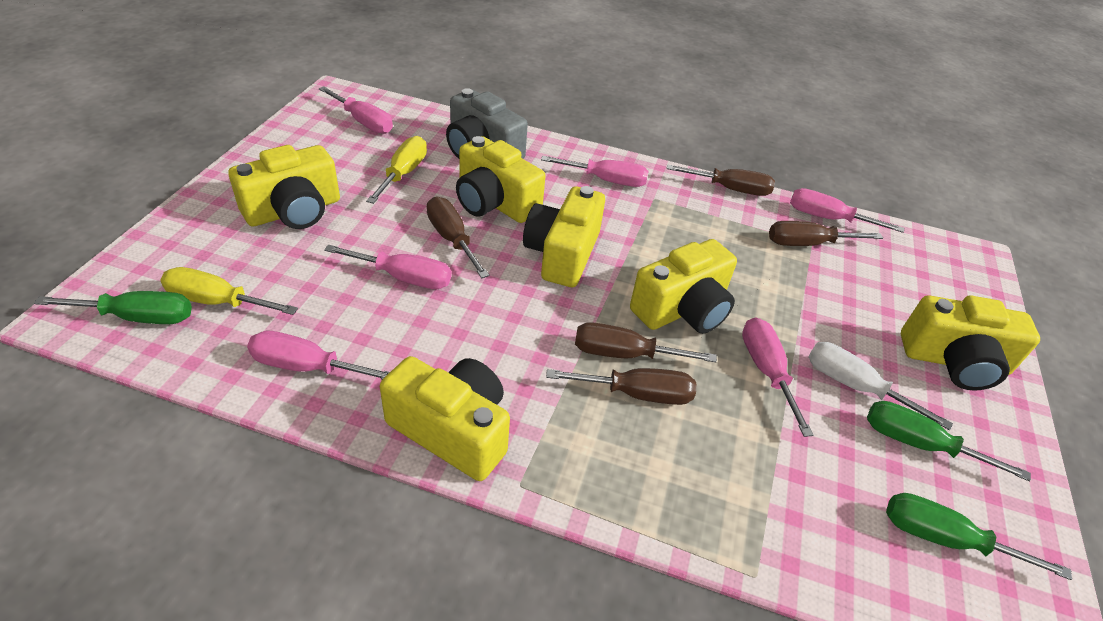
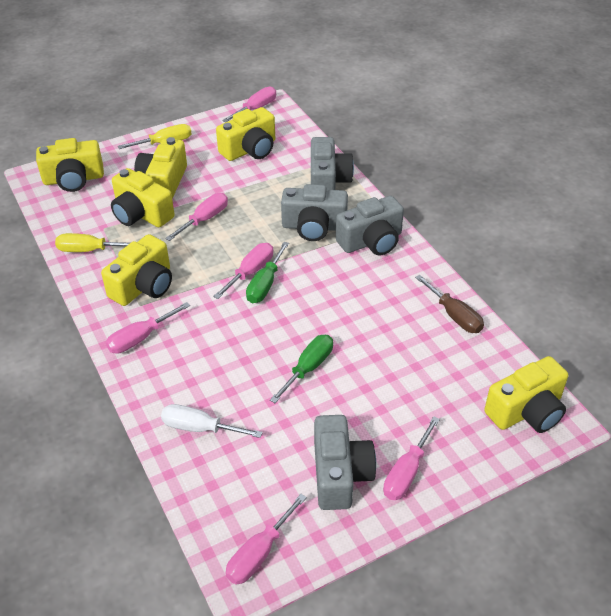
brown screwdriver: 5 -> 1
green screwdriver: 3 -> 2
grey camera: 1 -> 4

